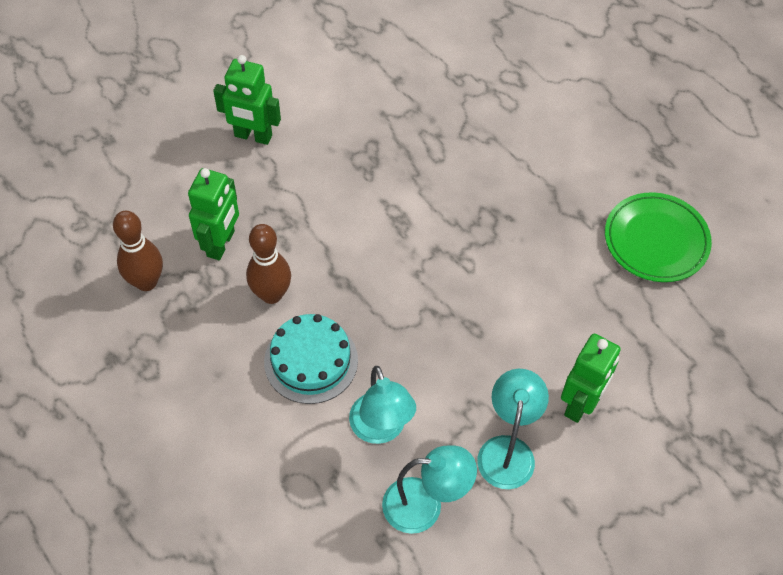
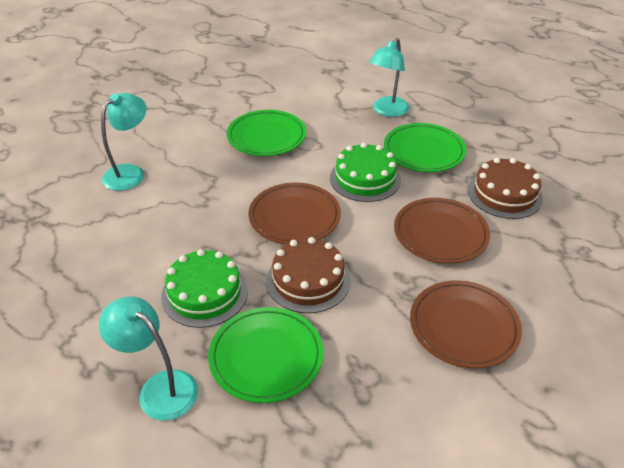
brown bowling pin: 2 -> 0
brown cake: 0 -> 2
brown plate: 0 -> 3
green cake: 0 -> 2
green plate: 1 -> 3
green robot: 3 -> 0
turquoise cake: 1 -> 0

